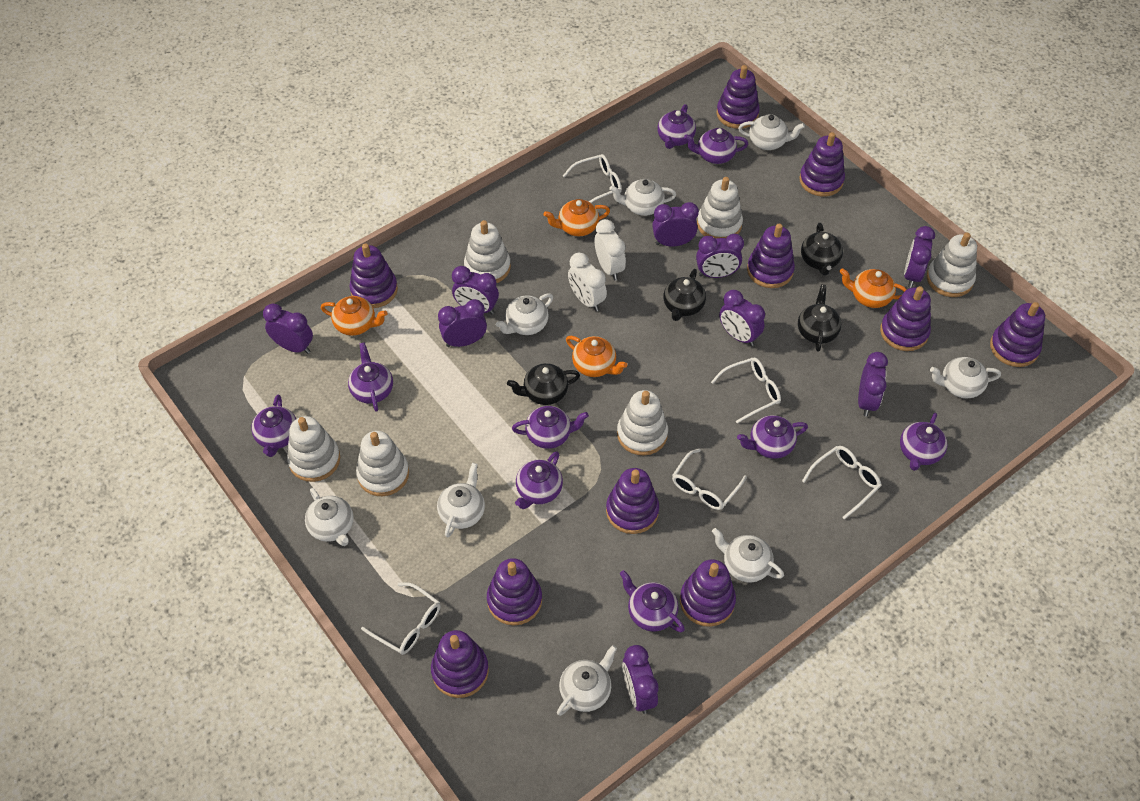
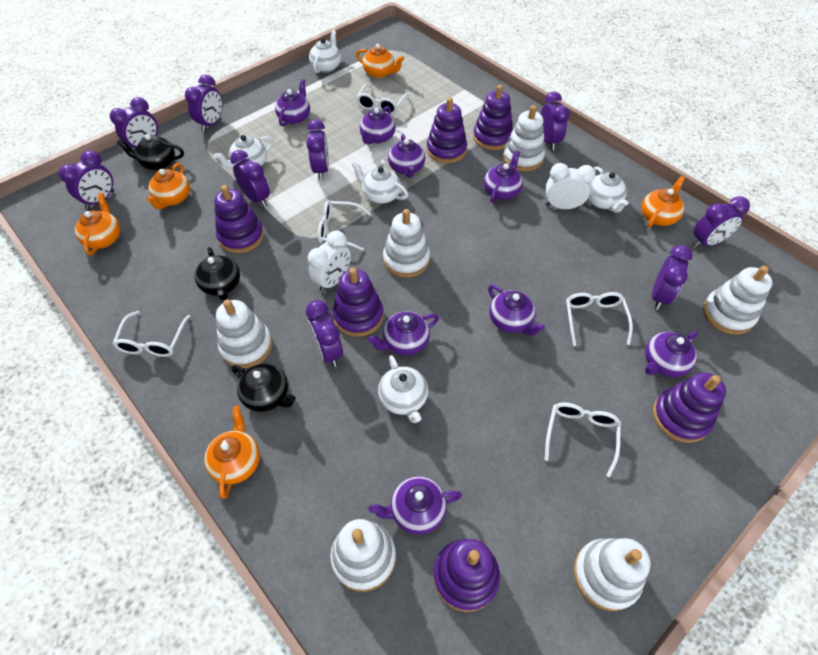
black teapot: 4 -> 3
orange teapot: 4 -> 5
purple stacking toy: 10 -> 6
purple teapot: 9 -> 8
white teapot: 8 -> 5

